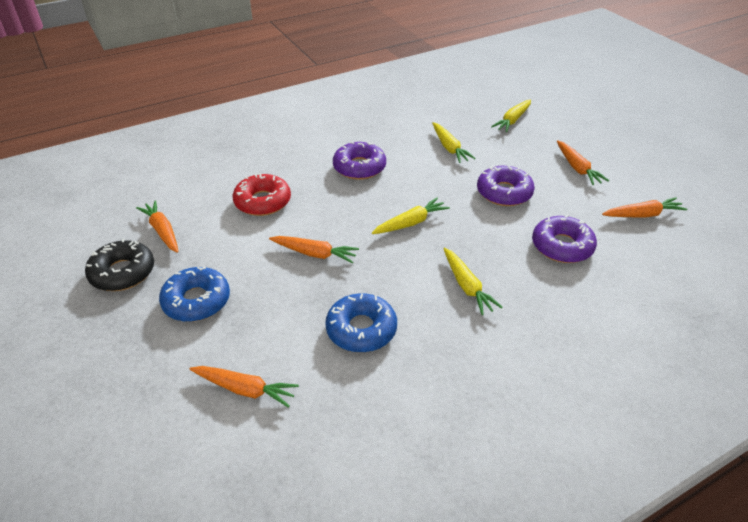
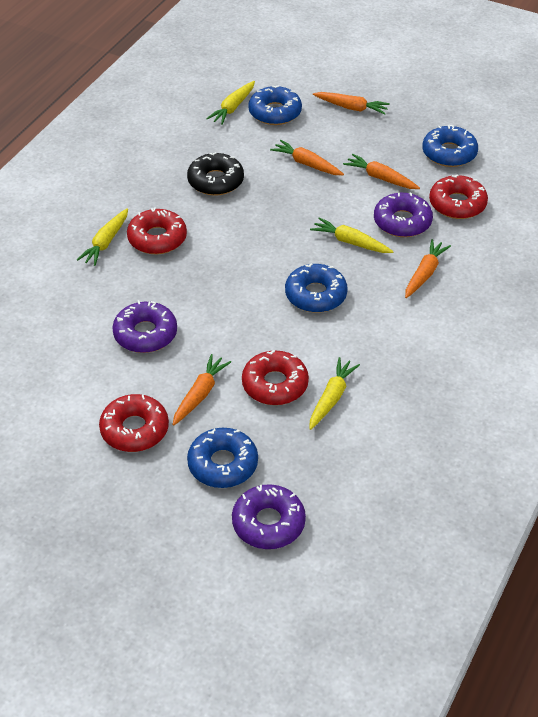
blue donut: 2 -> 4
red donut: 1 -> 4

